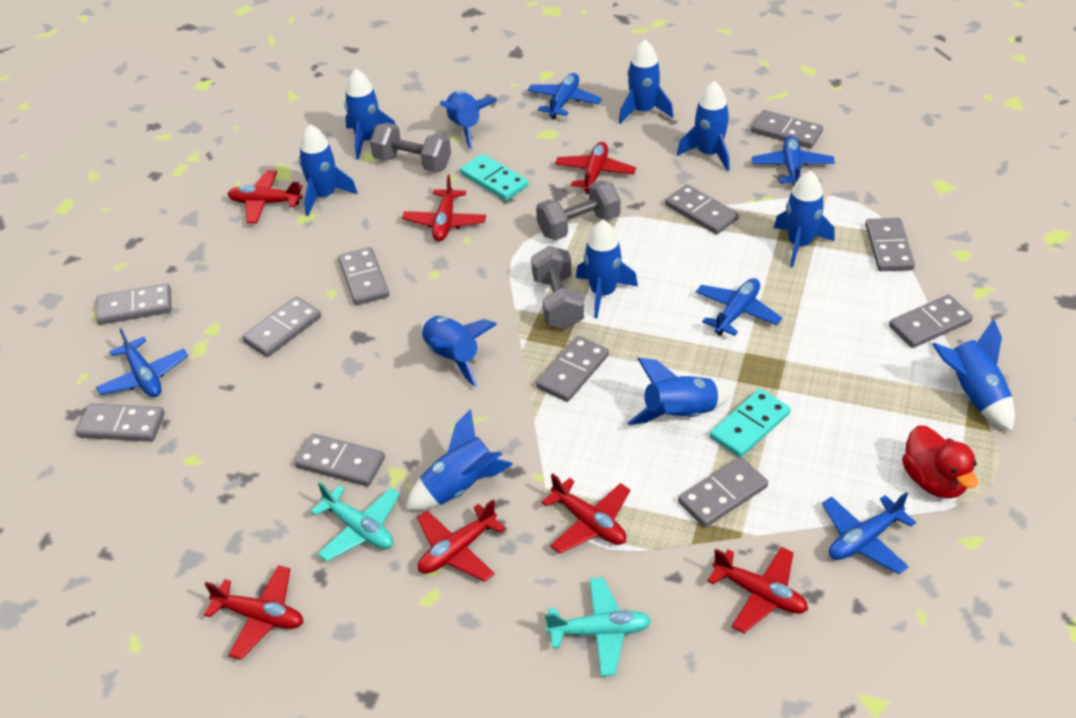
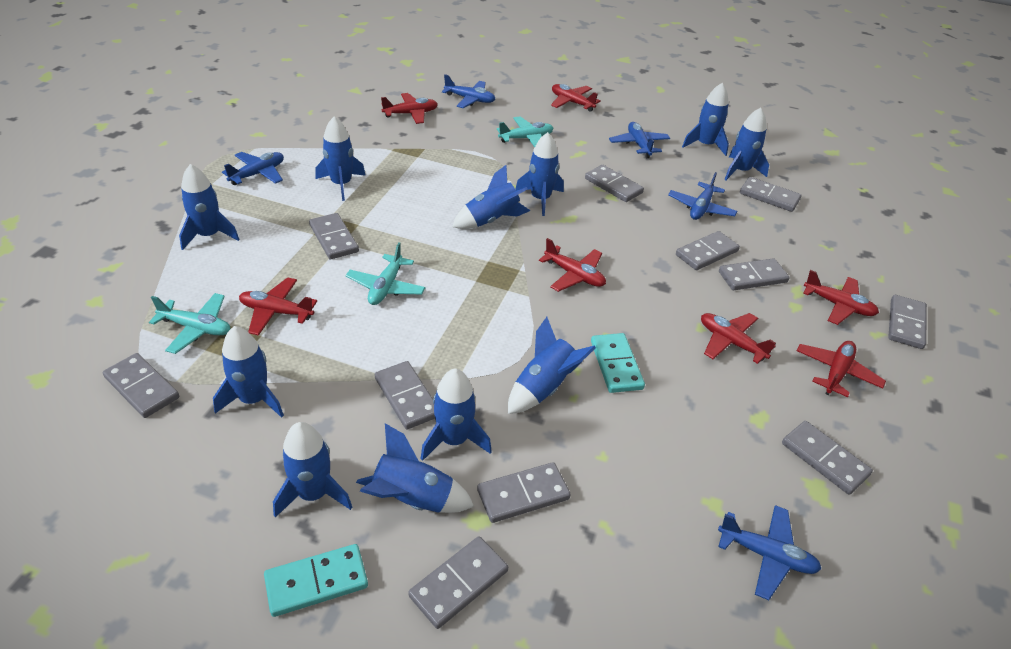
grey dumbbell: 3 -> 0
red duck: 1 -> 0
turquoise plane: 2 -> 3

